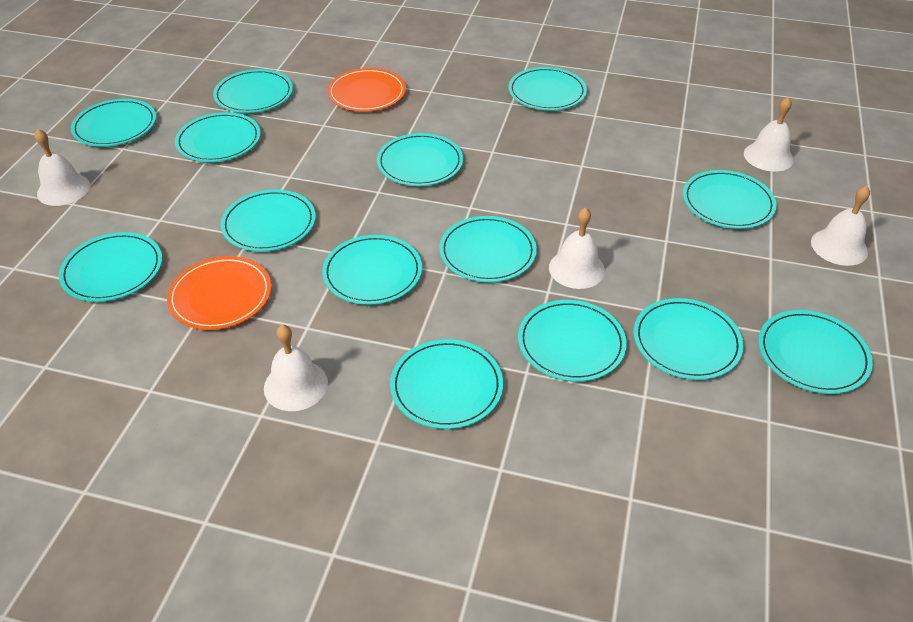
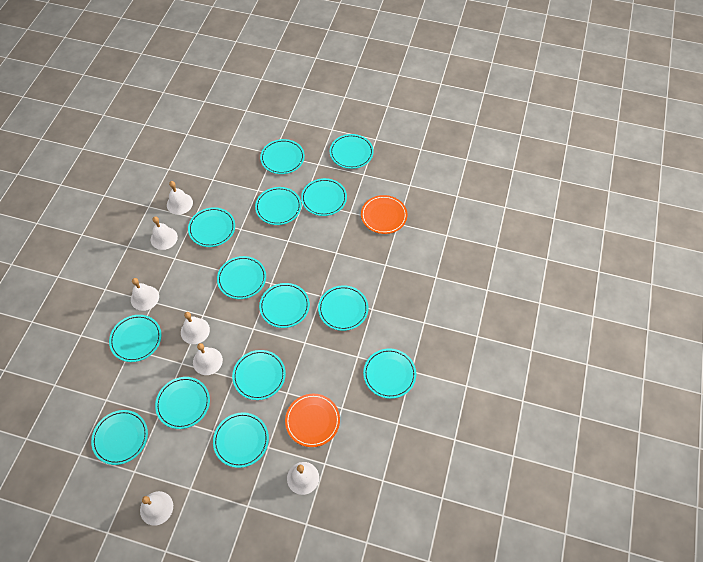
white bell: 5 -> 7

